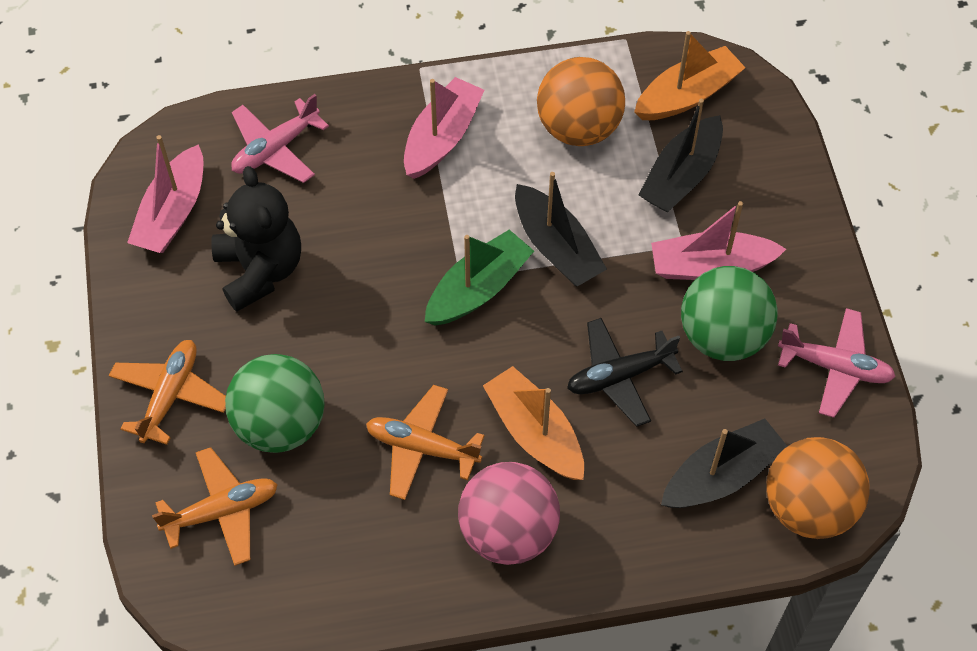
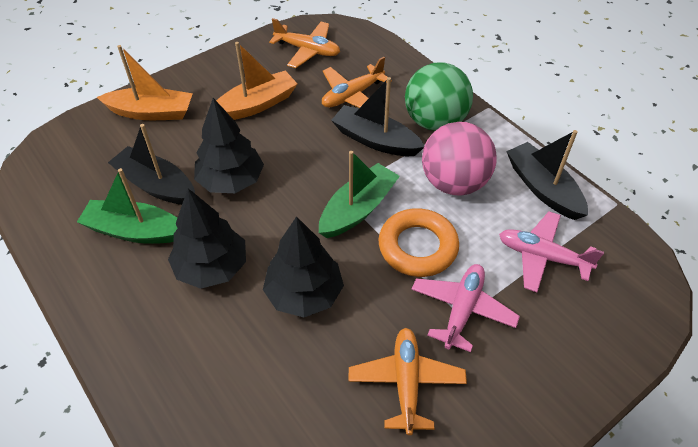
black plane: 1 -> 0
black teddy bear: 1 -> 0
black tree: 0 -> 3
green ball: 2 -> 1
green boat: 1 -> 2
orange ball: 2 -> 0
orange ring: 0 -> 1
pink boat: 3 -> 0

